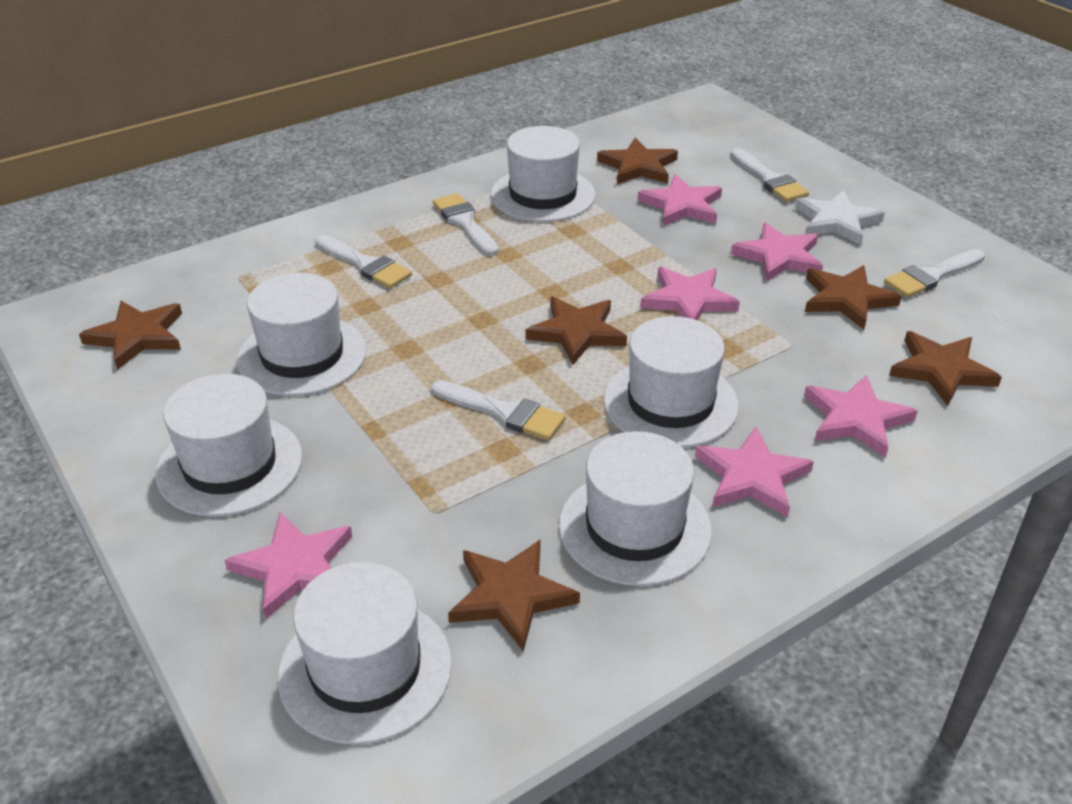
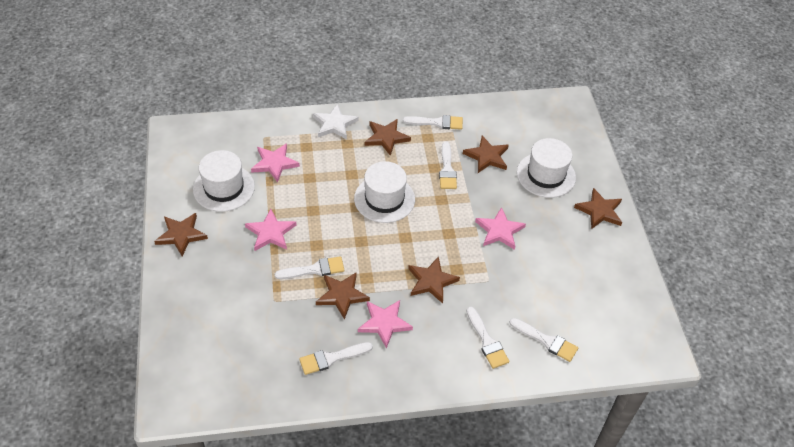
pink star: 6 -> 4
white brush: 5 -> 6
white hat: 6 -> 3

